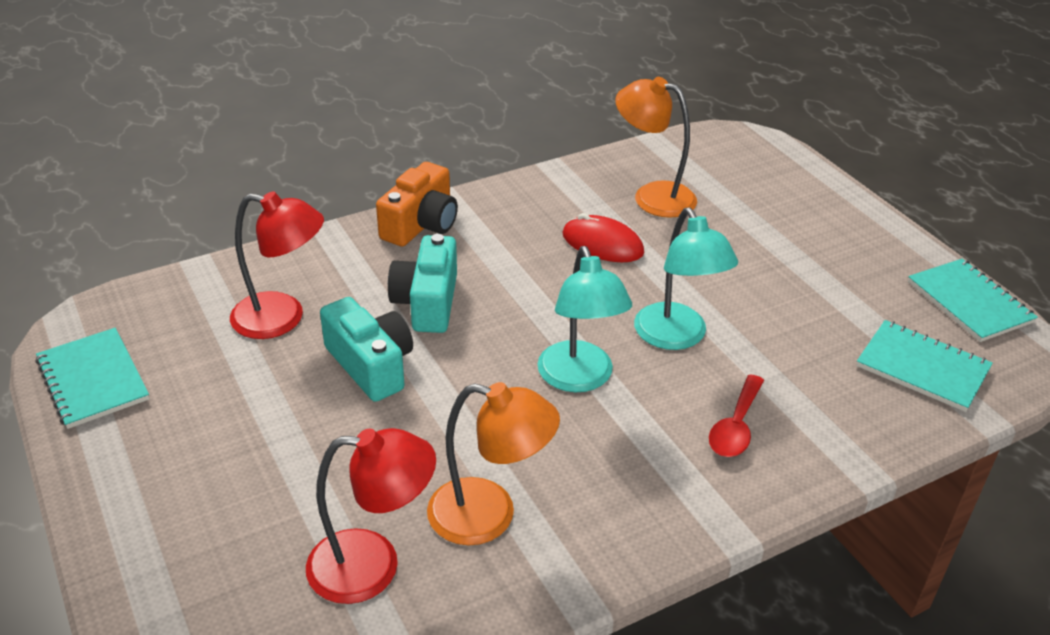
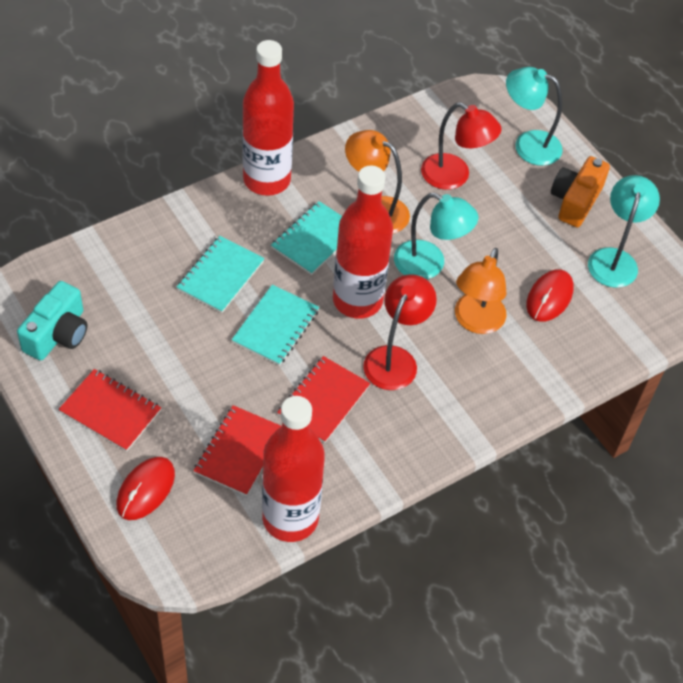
red bottle: 0 -> 3
red mouse: 1 -> 2
red notebook: 0 -> 3
red spoon: 1 -> 0
turquoise camera: 2 -> 1
turquoise lamp: 2 -> 3

